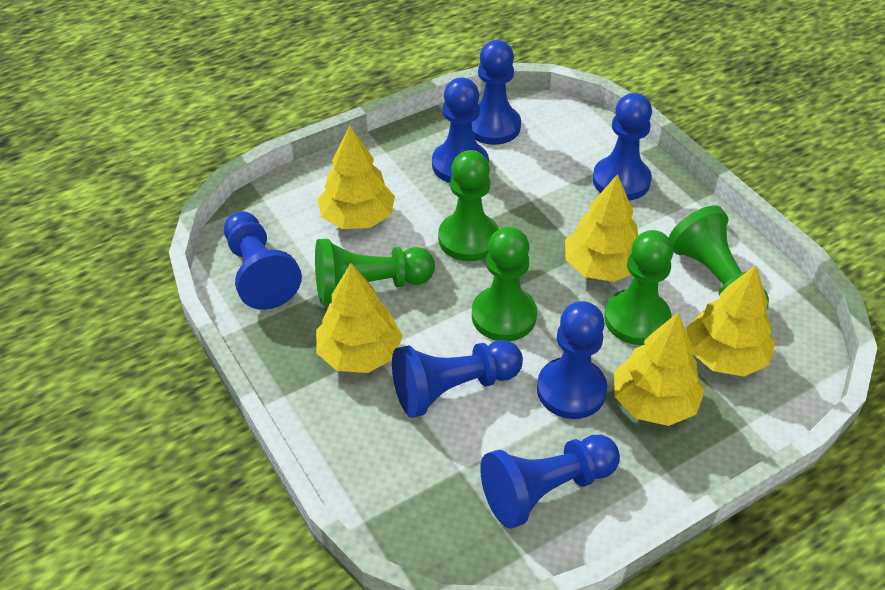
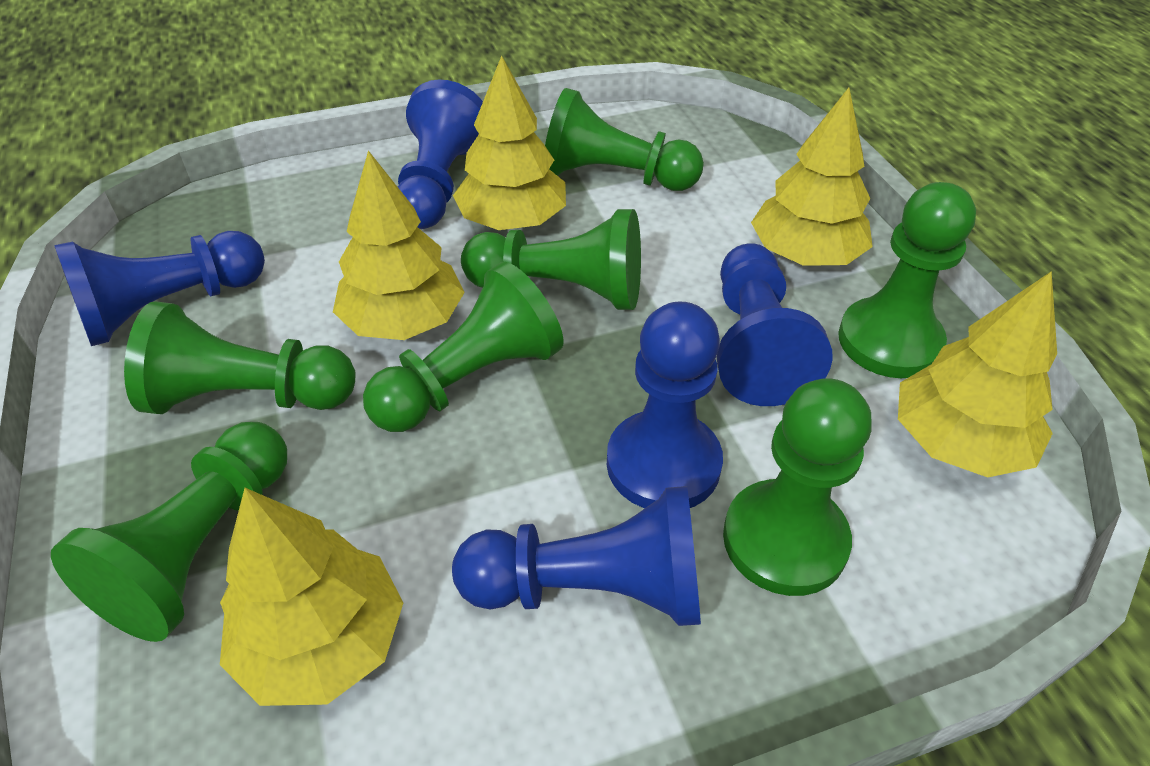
blue pawn: 7 -> 5
green pawn: 5 -> 7

